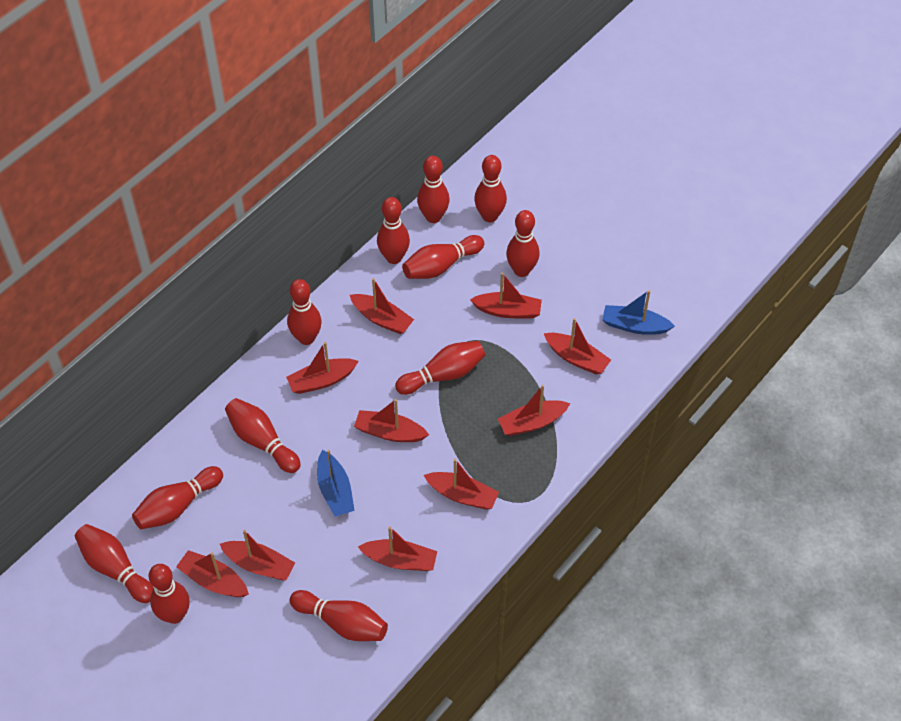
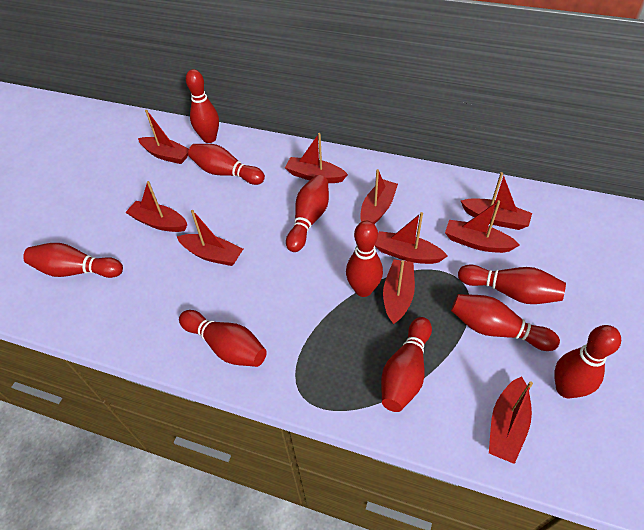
blue boat: 2 -> 0
red bowling pin: 12 -> 10

